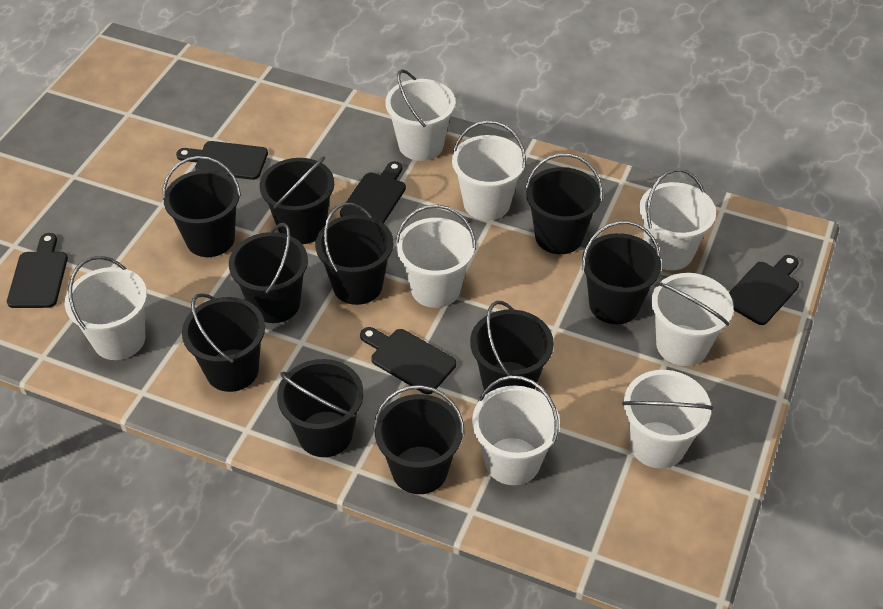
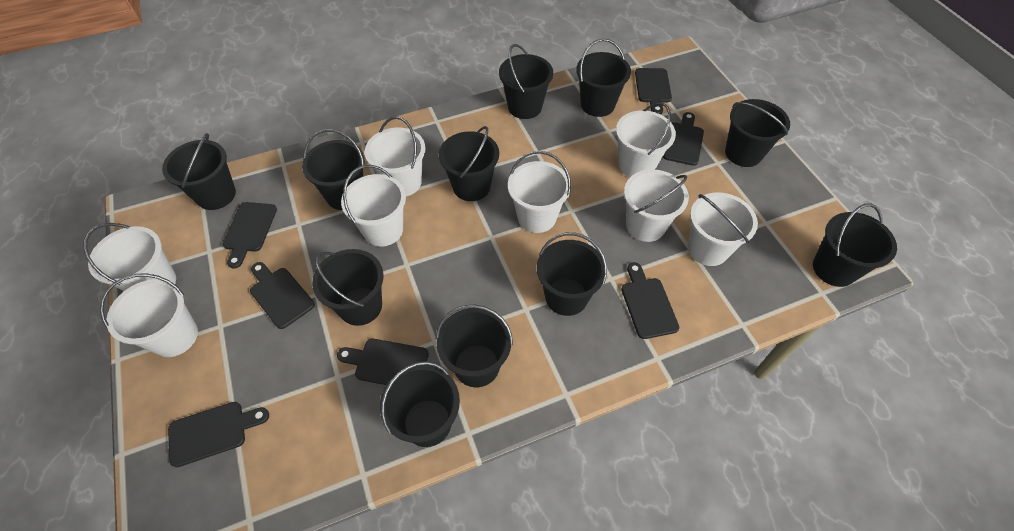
black bucket: 10 -> 11
black cutting board: 5 -> 7

